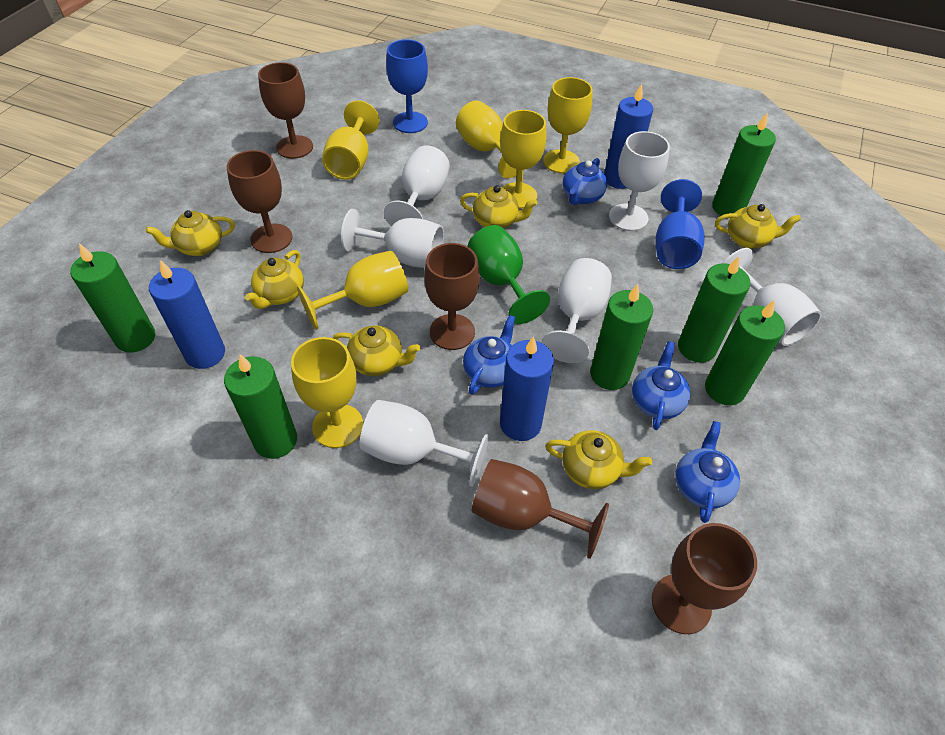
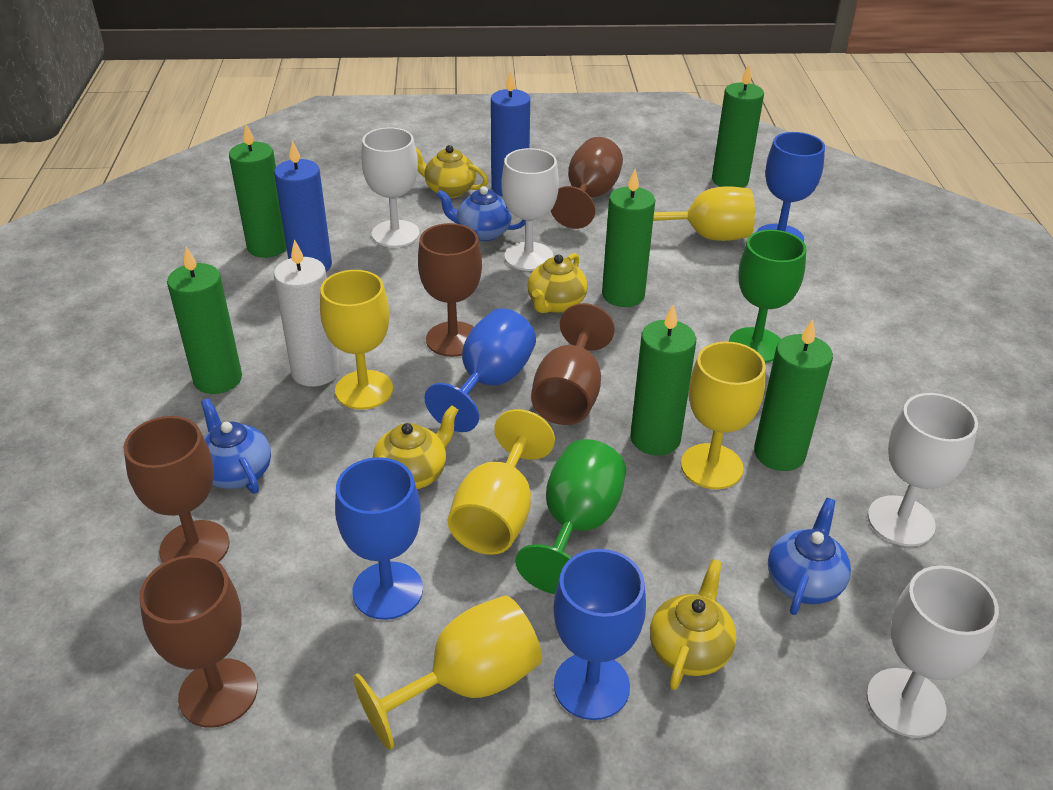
blue candle: 3 -> 2
blue goblet: 2 -> 4
blue teapot: 4 -> 3
green goblet: 1 -> 2
white candle: 0 -> 1
white goblet: 6 -> 4
yellow goblet: 6 -> 5
yellow teapot: 6 -> 4

